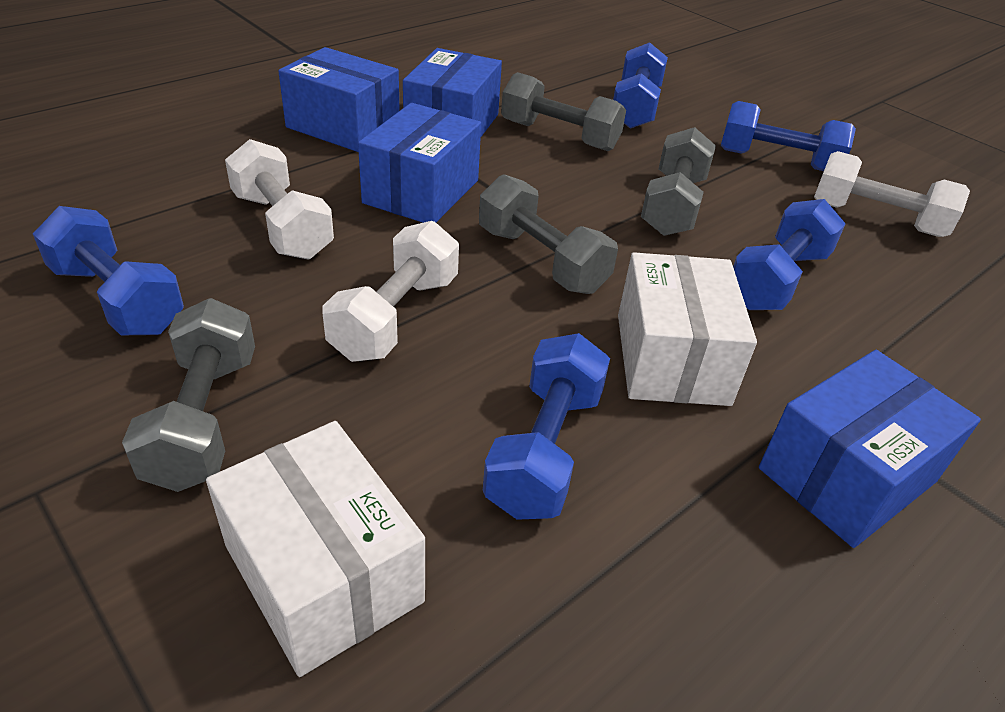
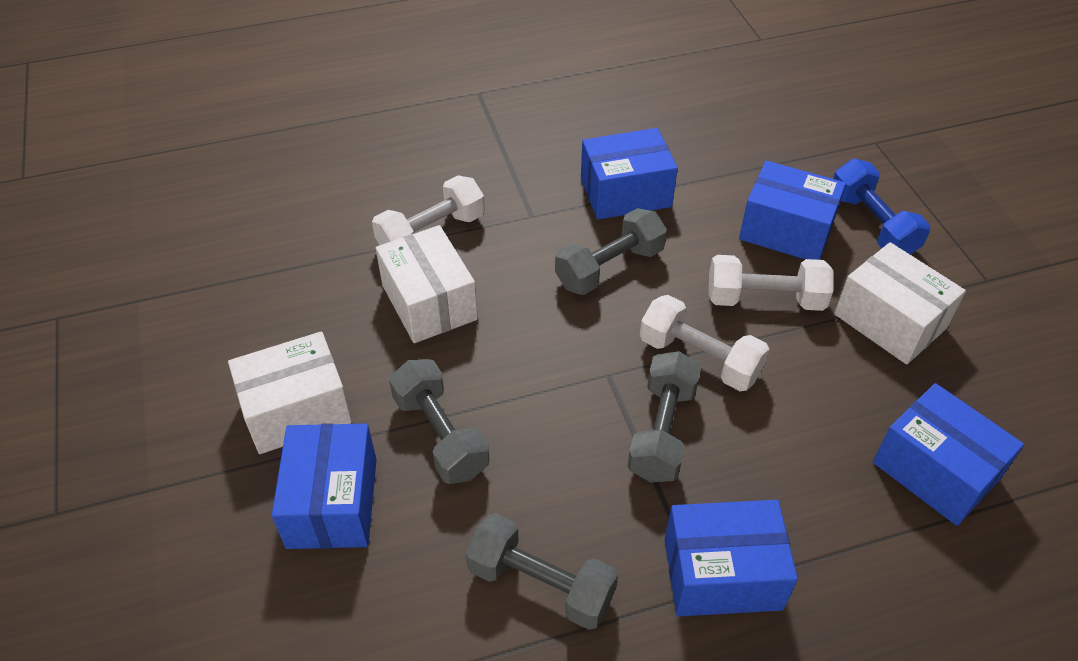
blue box: 4 -> 5
blue dumbbell: 5 -> 1
white box: 2 -> 3

